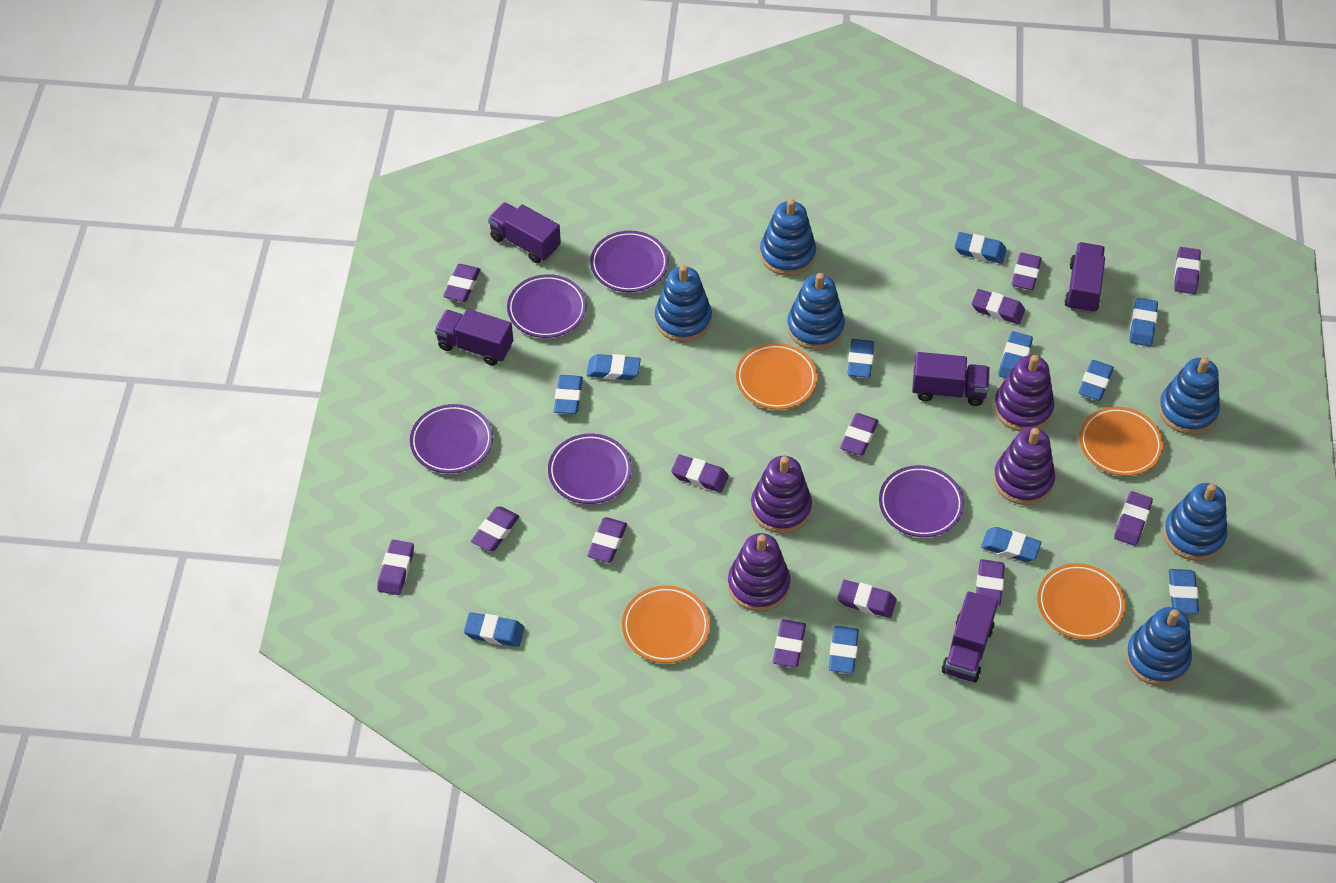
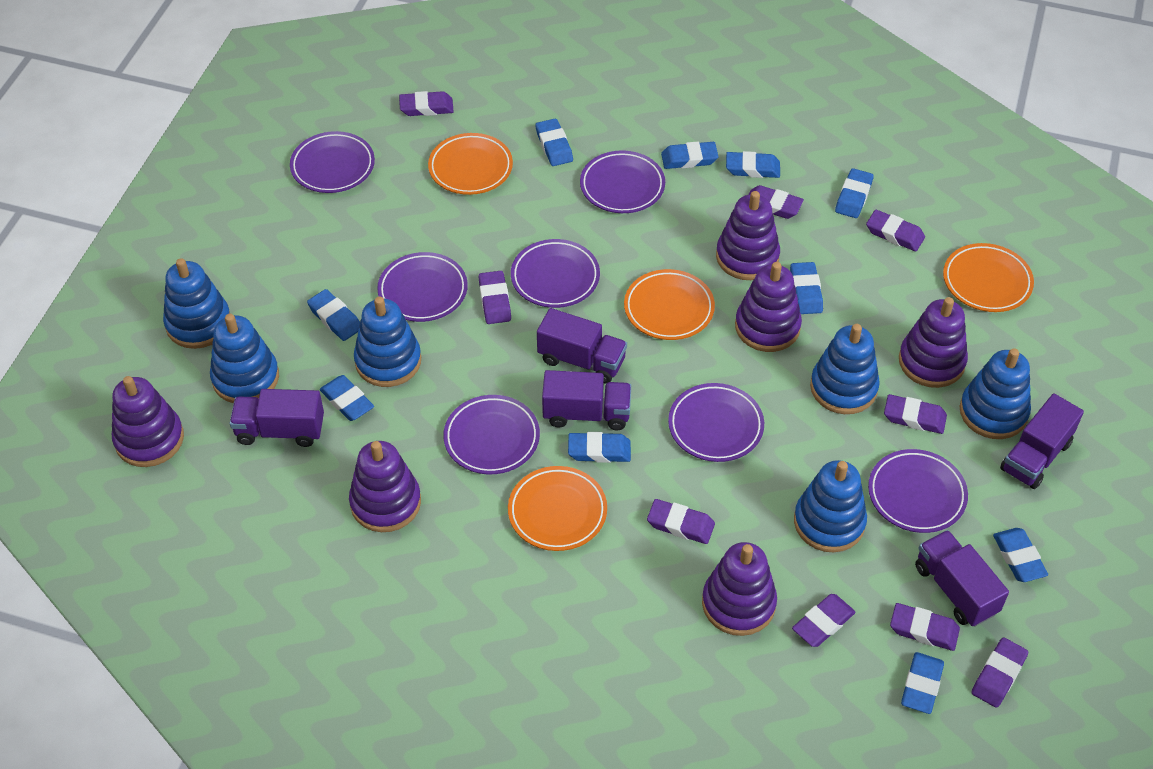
blue eraser: 11 -> 10
purple eraser: 13 -> 9
purple plate: 5 -> 7
purple stacking toy: 4 -> 6

